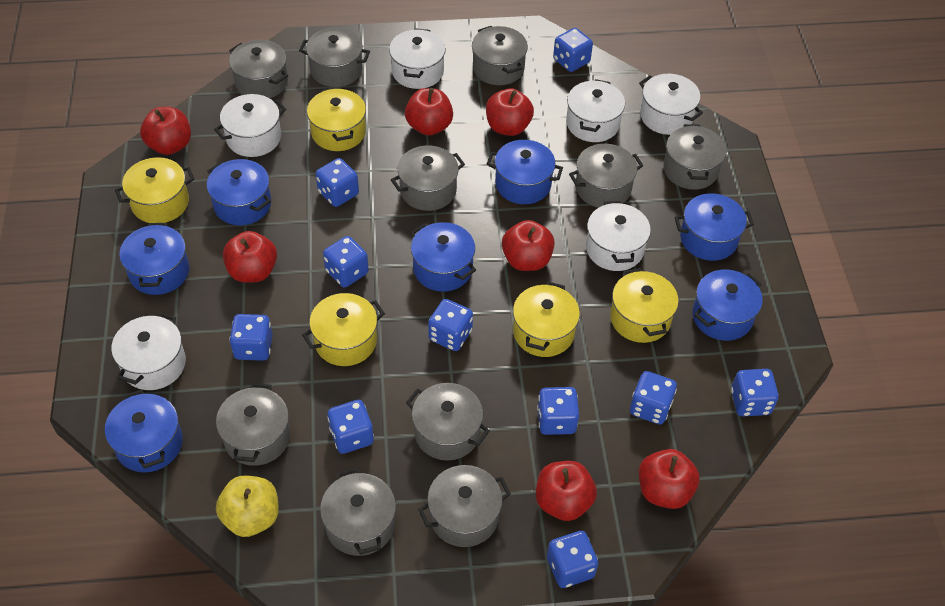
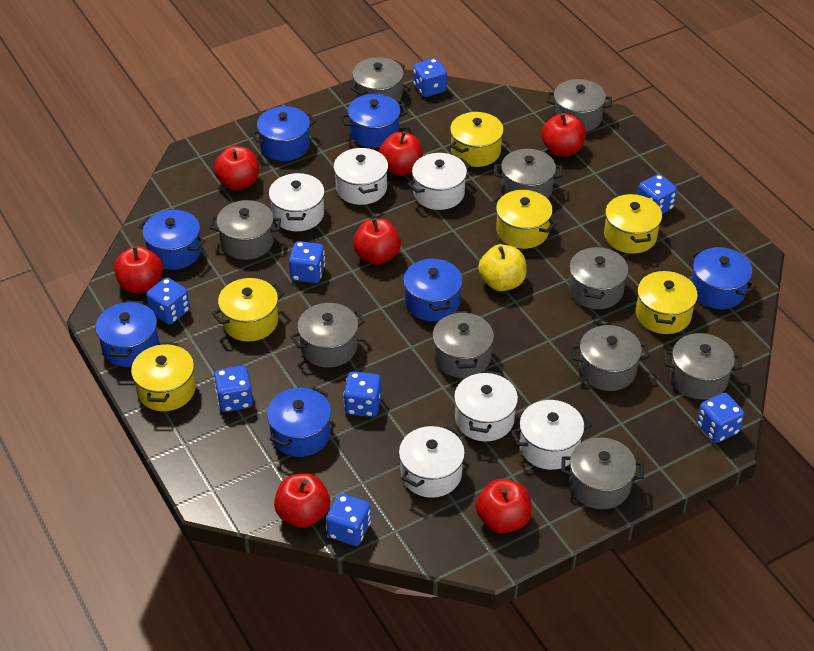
blue dice: 10 -> 8
yellow pot: 5 -> 6

